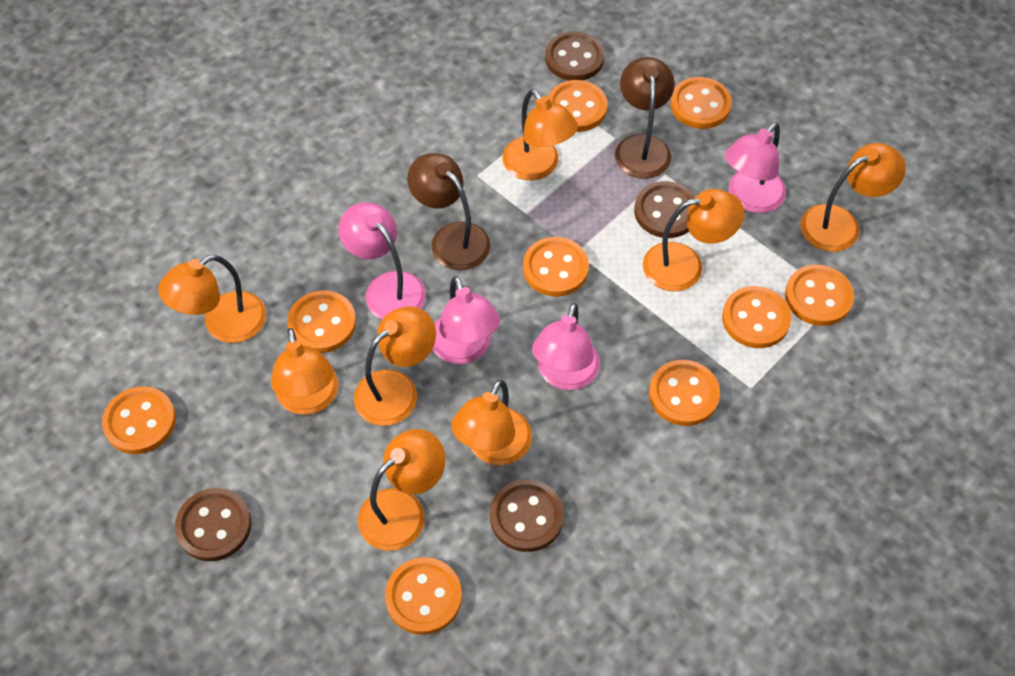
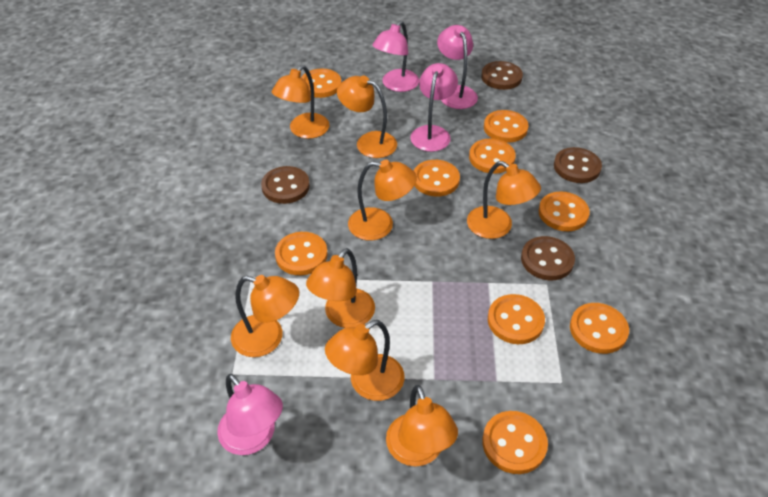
brown lamp: 2 -> 0

